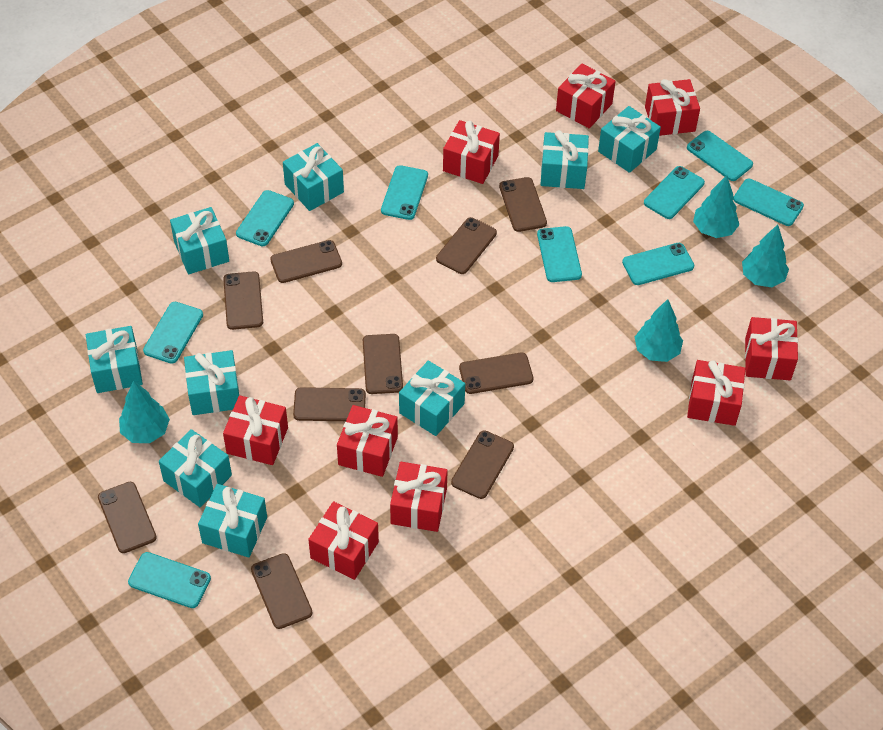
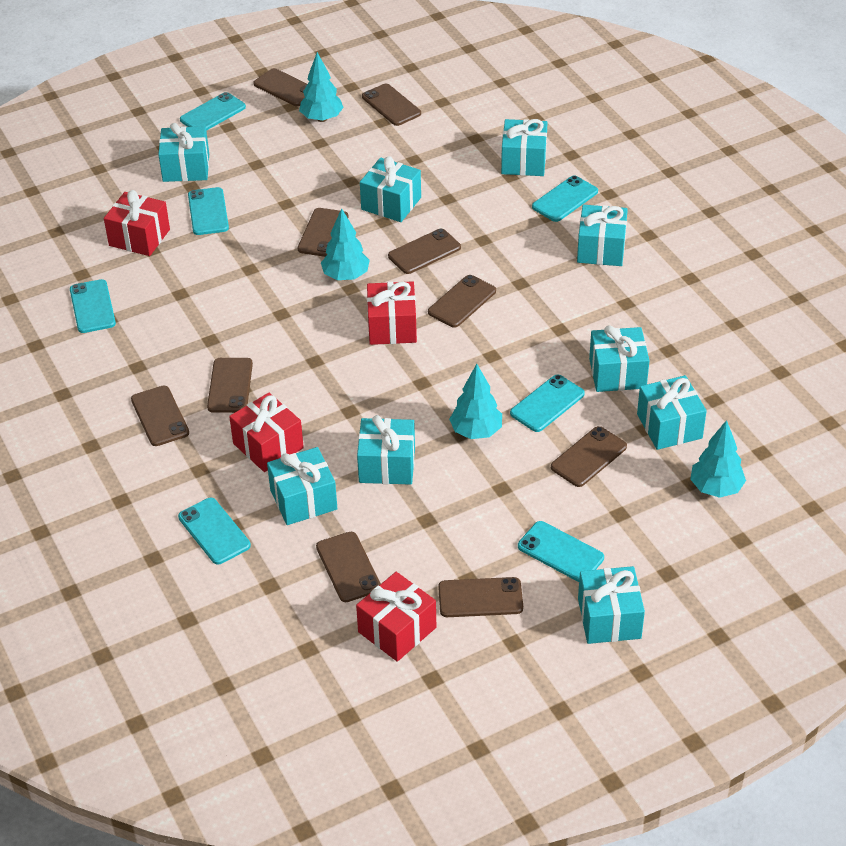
red gift: 9 -> 4
turquoise phone: 9 -> 7

